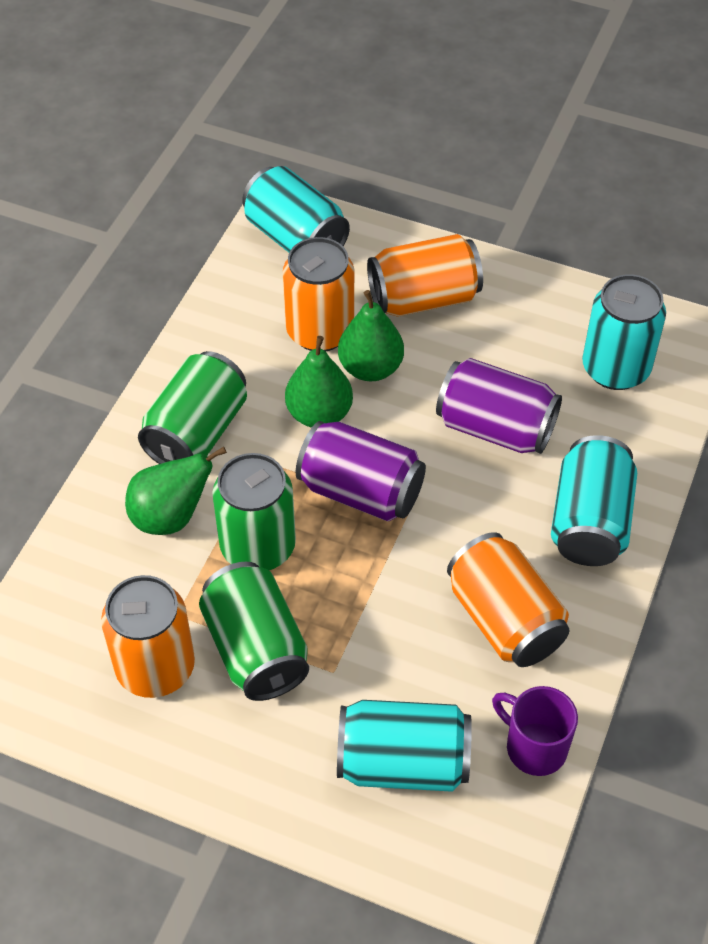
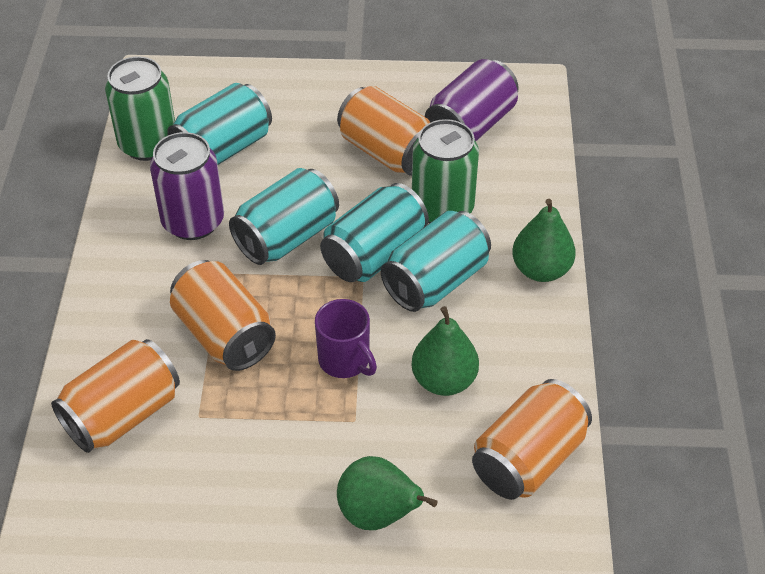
green can: 3 -> 2

